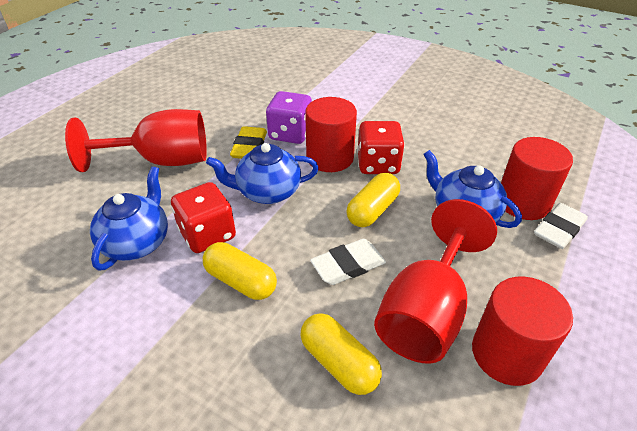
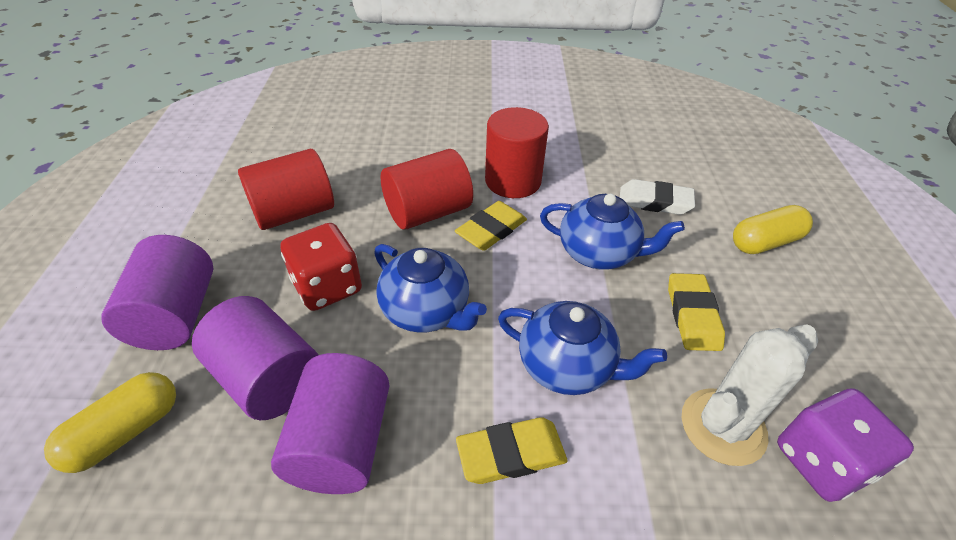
purple cylinder: 0 -> 3
red dice: 2 -> 1
red goblet: 2 -> 0
white cactus: 0 -> 1
white eraser: 2 -> 1
yellow capsule: 3 -> 2
yellow eraser: 1 -> 3

